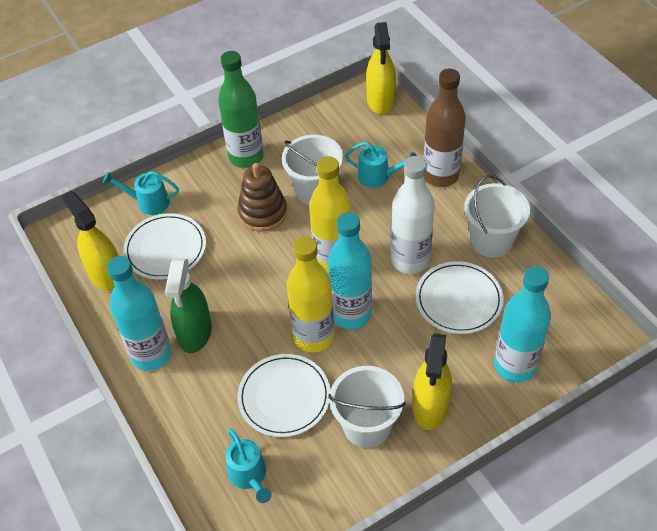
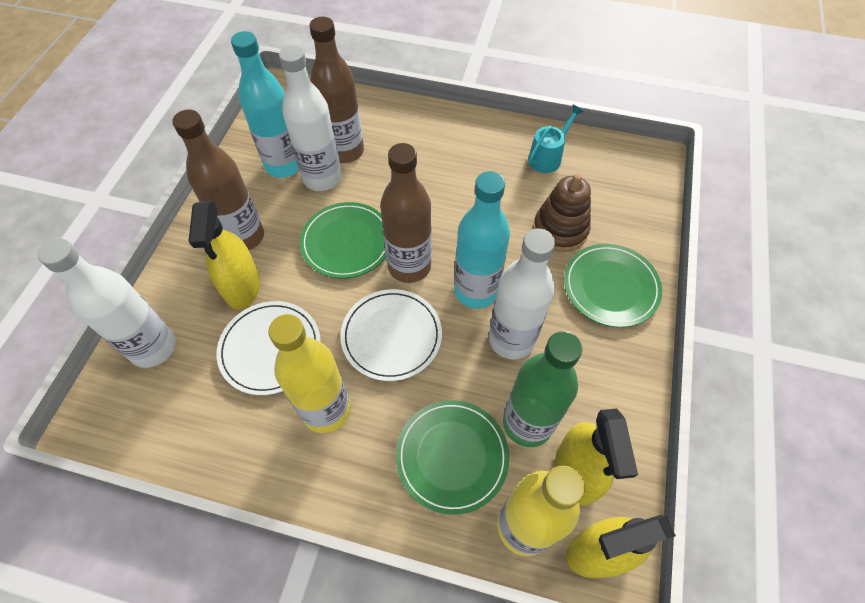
brown bottle: 1 -> 3
green plate: 0 -> 3
green spray bottle: 1 -> 0
turquoise bottle: 3 -> 2
turquoise watering can: 3 -> 1
white bottle: 1 -> 3
white bucket: 3 -> 0
white plate: 3 -> 2

